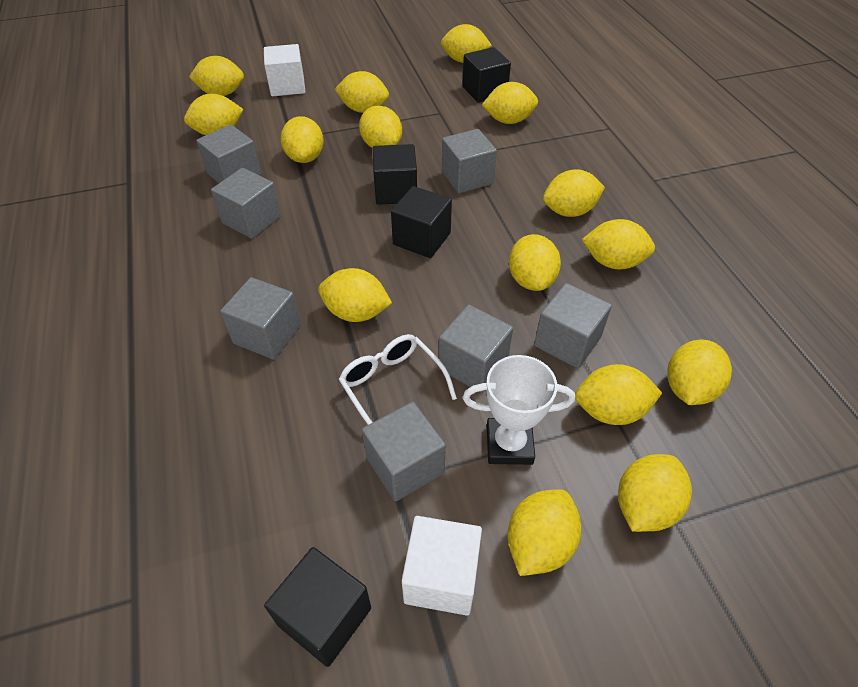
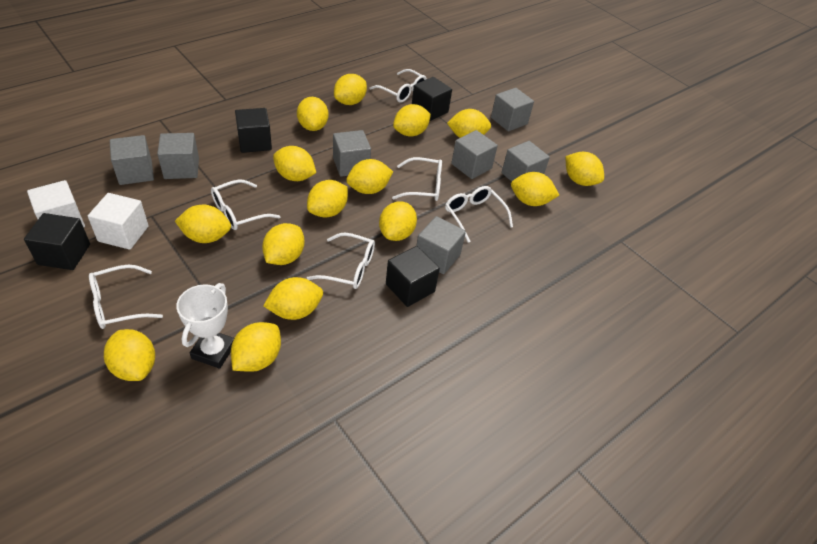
white glasses: 1 -> 6

